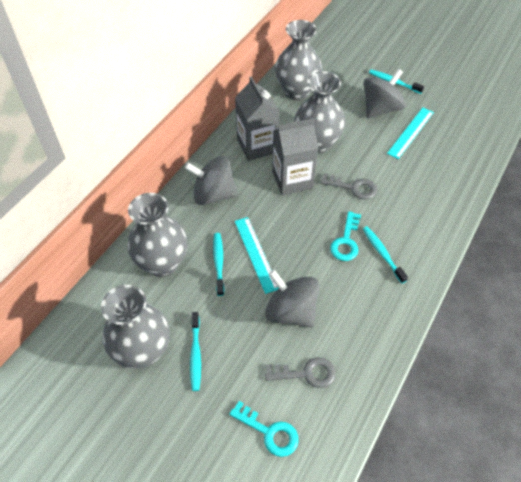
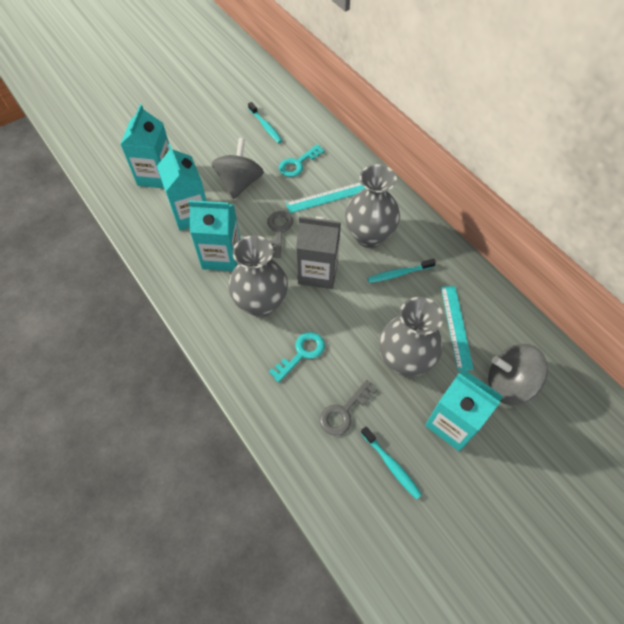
grey carton: 2 -> 1
grey spinning top: 3 -> 2
grey vase: 4 -> 3
turquoise carton: 0 -> 4
turquoise toothbrush: 4 -> 3

